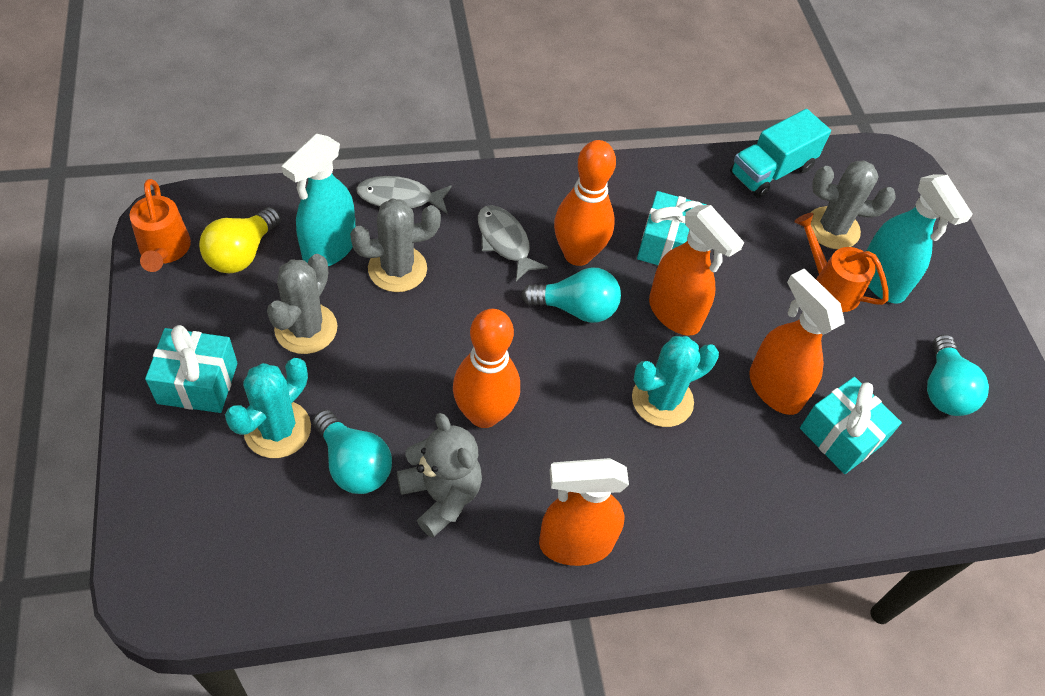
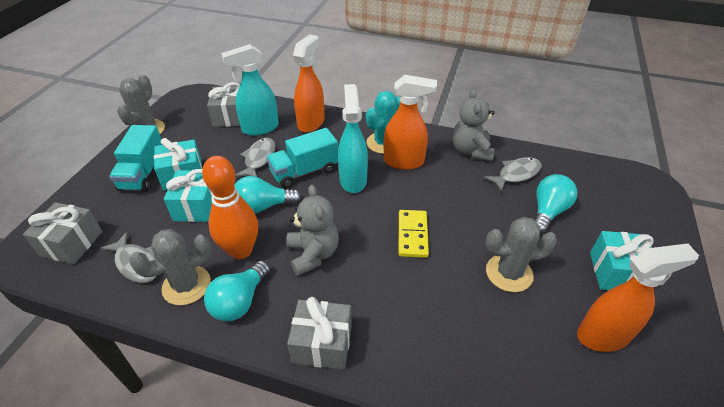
grey fish: 2 -> 3
grey gift: 0 -> 3
grey teddy bear: 1 -> 2
orange bowling pin: 2 -> 1
orange watering can: 2 -> 0
turquoise cactus: 2 -> 1
turquoise truck: 1 -> 2
yellow domino: 0 -> 1
yellow light bulb: 1 -> 0

